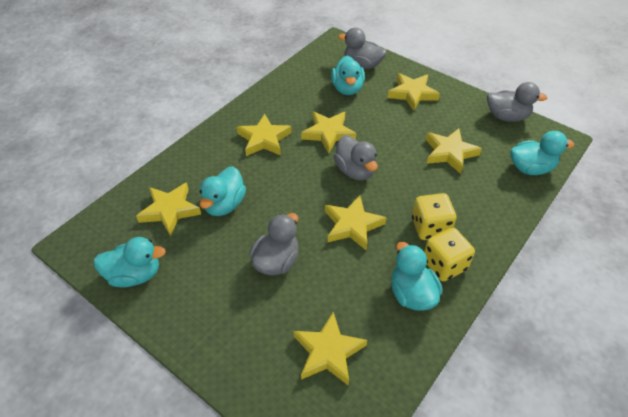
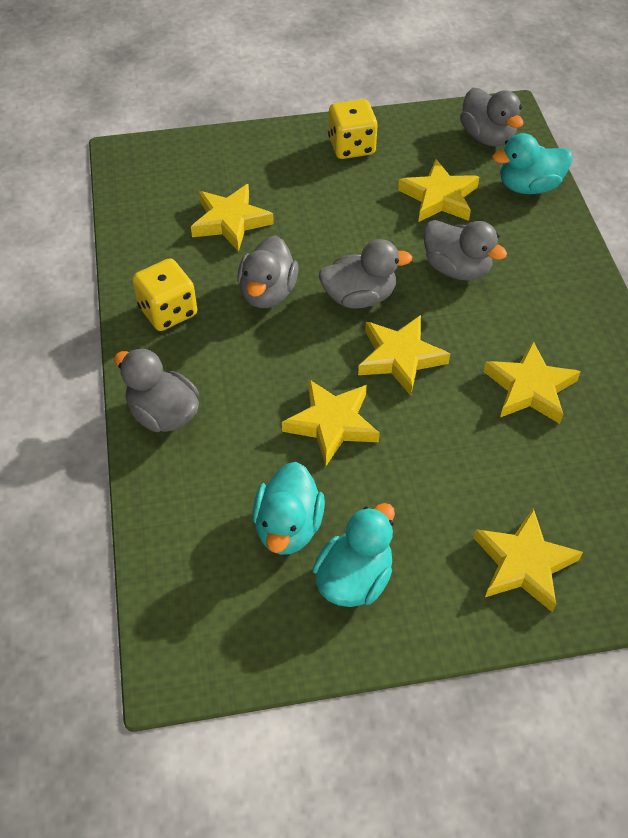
grey duck: 4 -> 5
turquoise duck: 5 -> 3
yellow star: 7 -> 6

